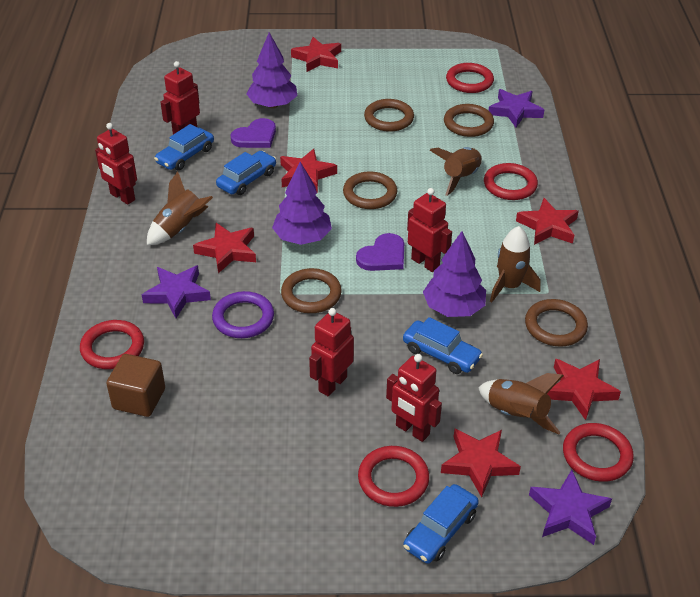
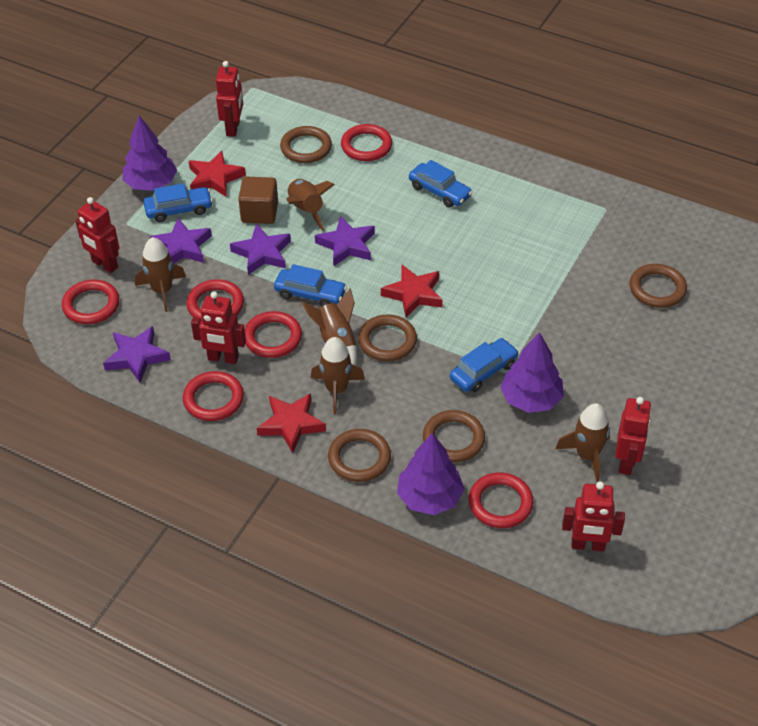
brown rocket: 4 -> 5
purple heart: 2 -> 0
purple ring: 1 -> 0
purple star: 3 -> 4
red ring: 5 -> 6
red star: 6 -> 3

